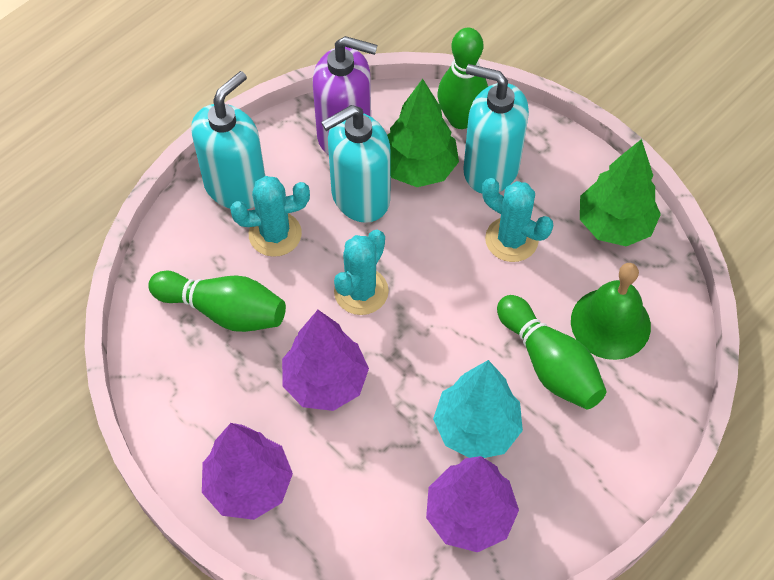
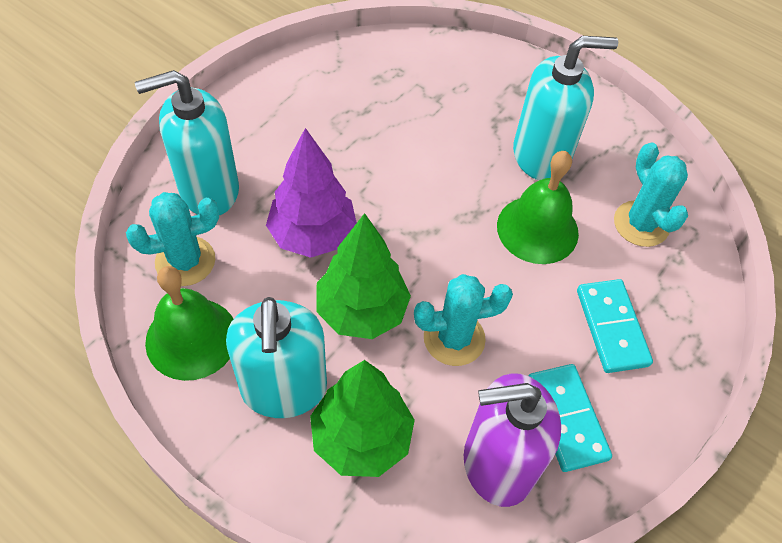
green bell: 1 -> 2
green bowling pin: 3 -> 0
purple tree: 3 -> 1
turquoise domino: 0 -> 2
turquoise tree: 1 -> 0

